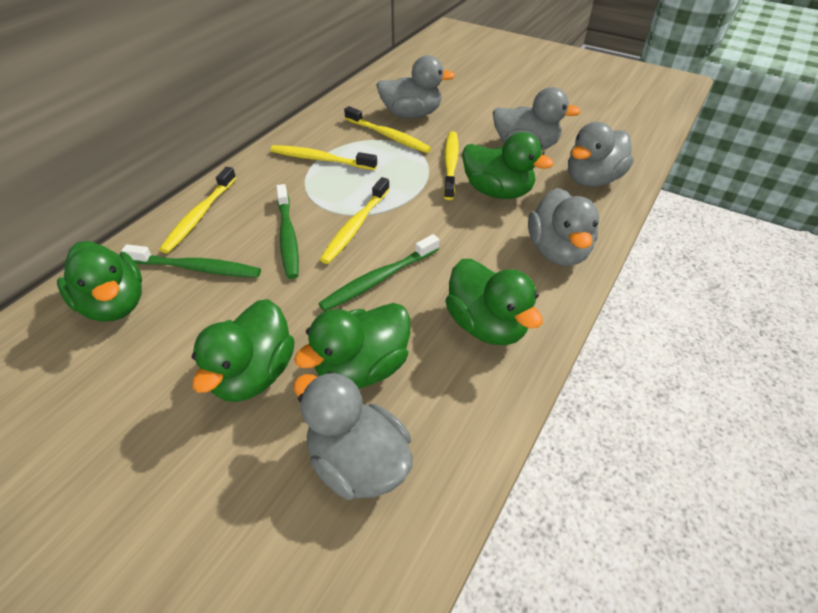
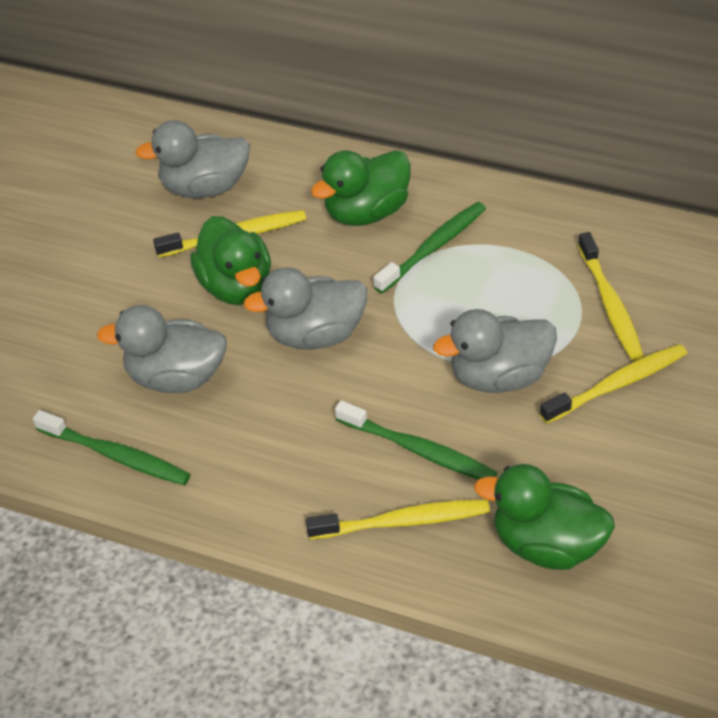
green duck: 5 -> 3
grey duck: 5 -> 4
yellow toothbrush: 5 -> 4

